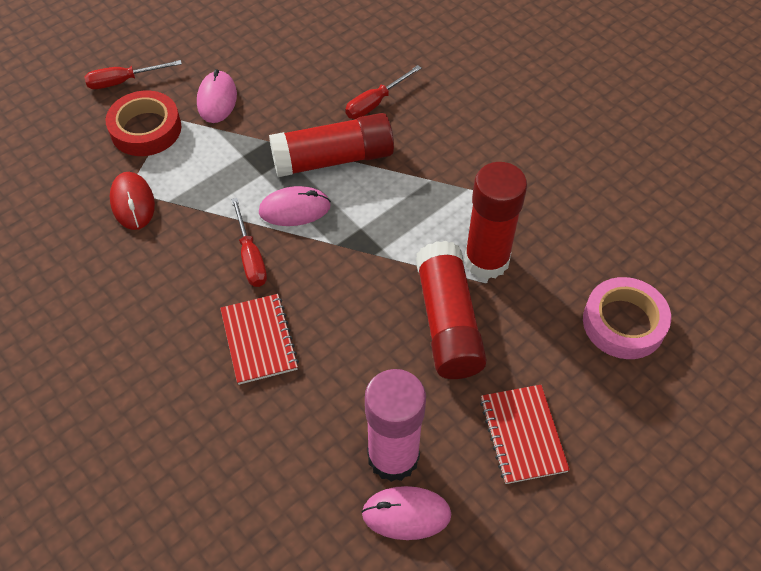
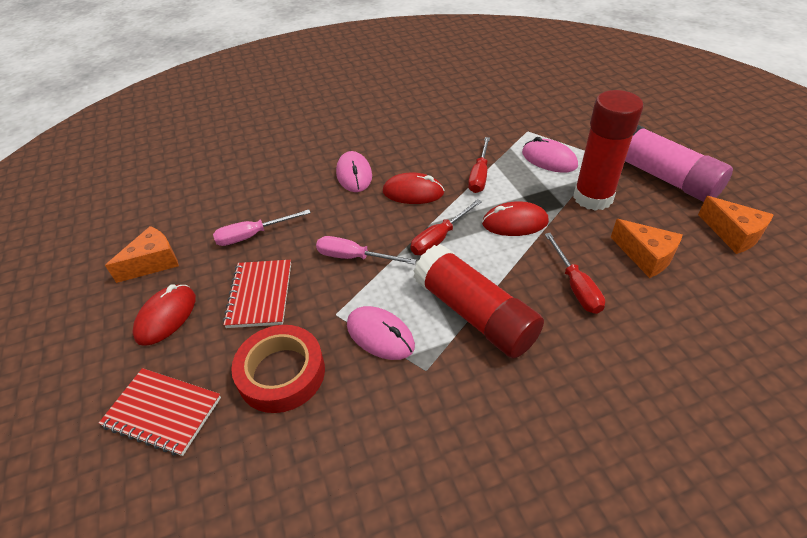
orange cheese: 0 -> 3
pink screwdriver: 0 -> 2
pink tape: 1 -> 0
red glue stick: 3 -> 2
red mouse: 1 -> 3

